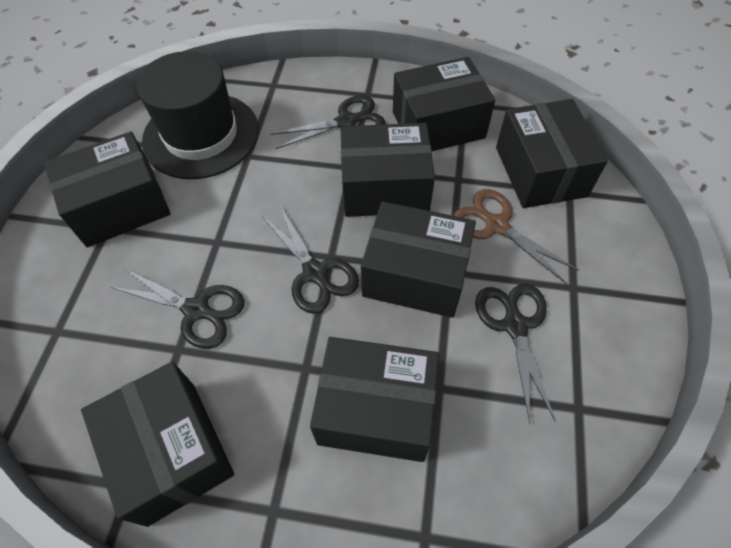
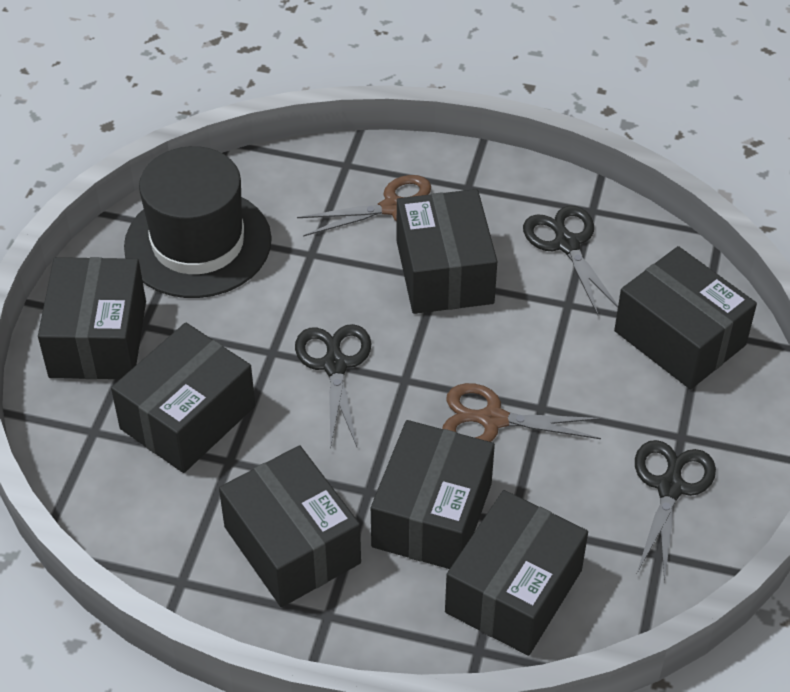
black scissors: 4 -> 3
brown scissors: 1 -> 2

